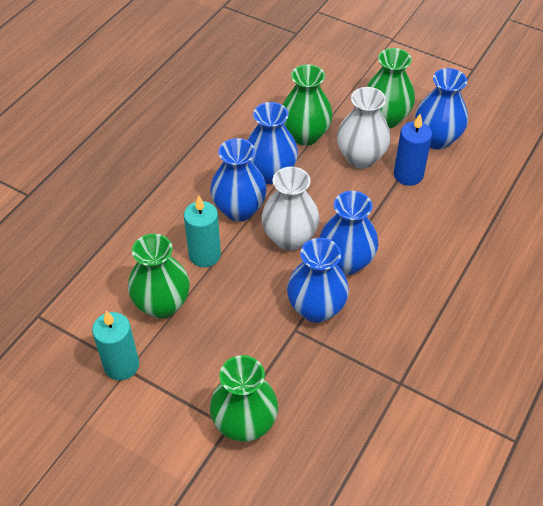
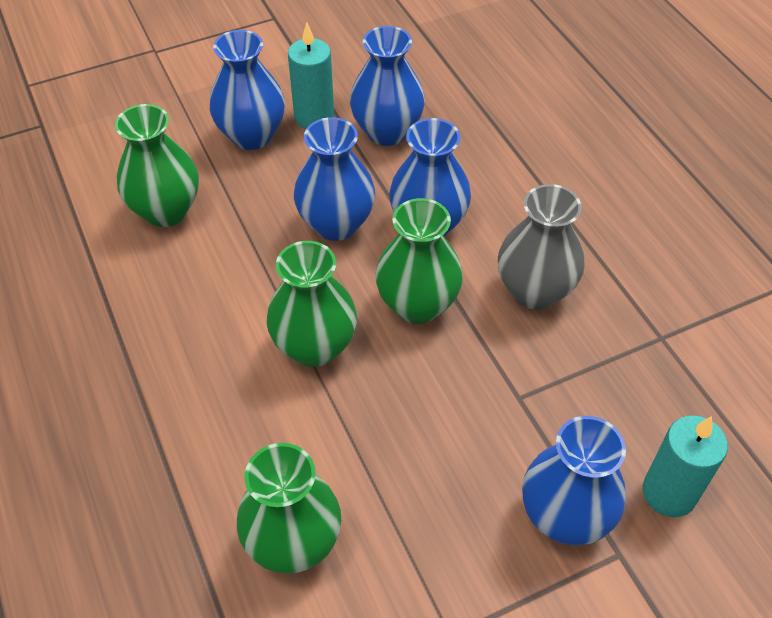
blue candle: 1 -> 0
grey vase: 0 -> 1
white vase: 2 -> 0

